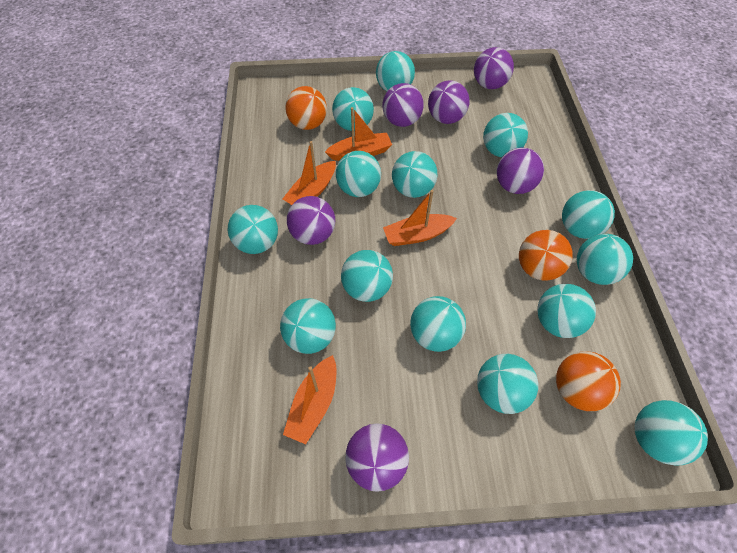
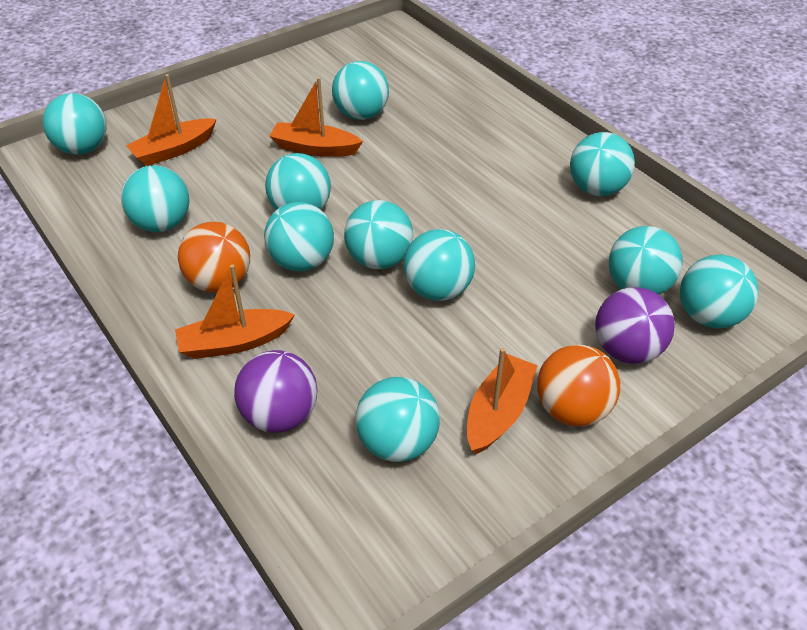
orange ball: 3 -> 2
purple ball: 6 -> 2
turquoise ball: 14 -> 11

